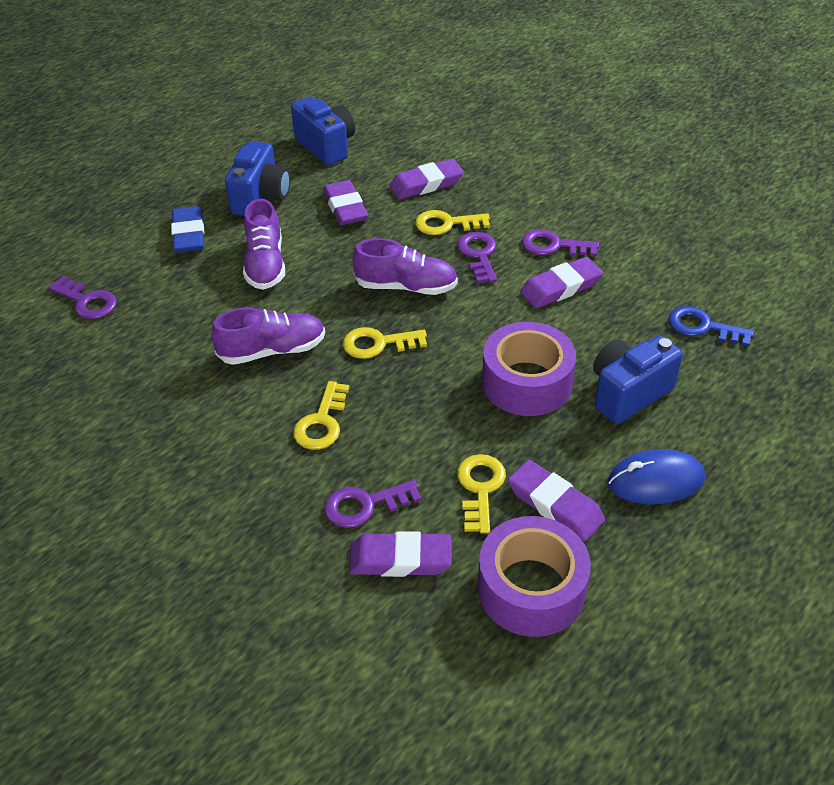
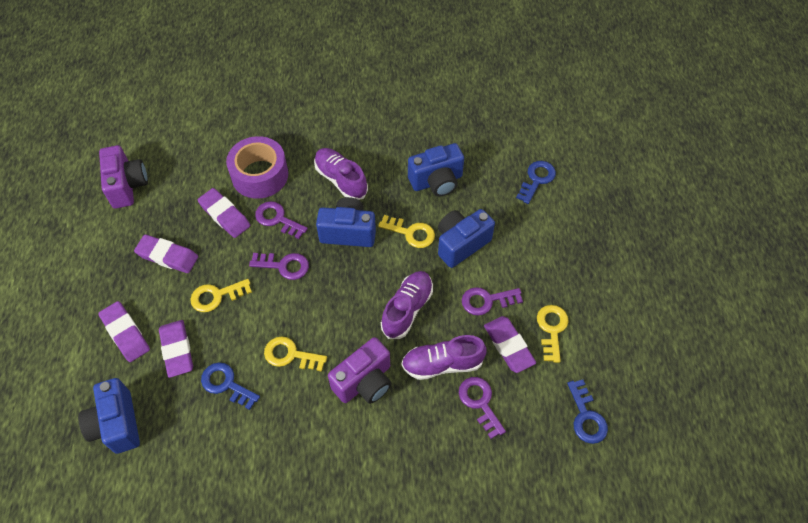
blue camera: 3 -> 4
blue eraser: 1 -> 0
blue key: 1 -> 3
blue mouse: 1 -> 0
purple camera: 0 -> 2
purple tape: 2 -> 1

